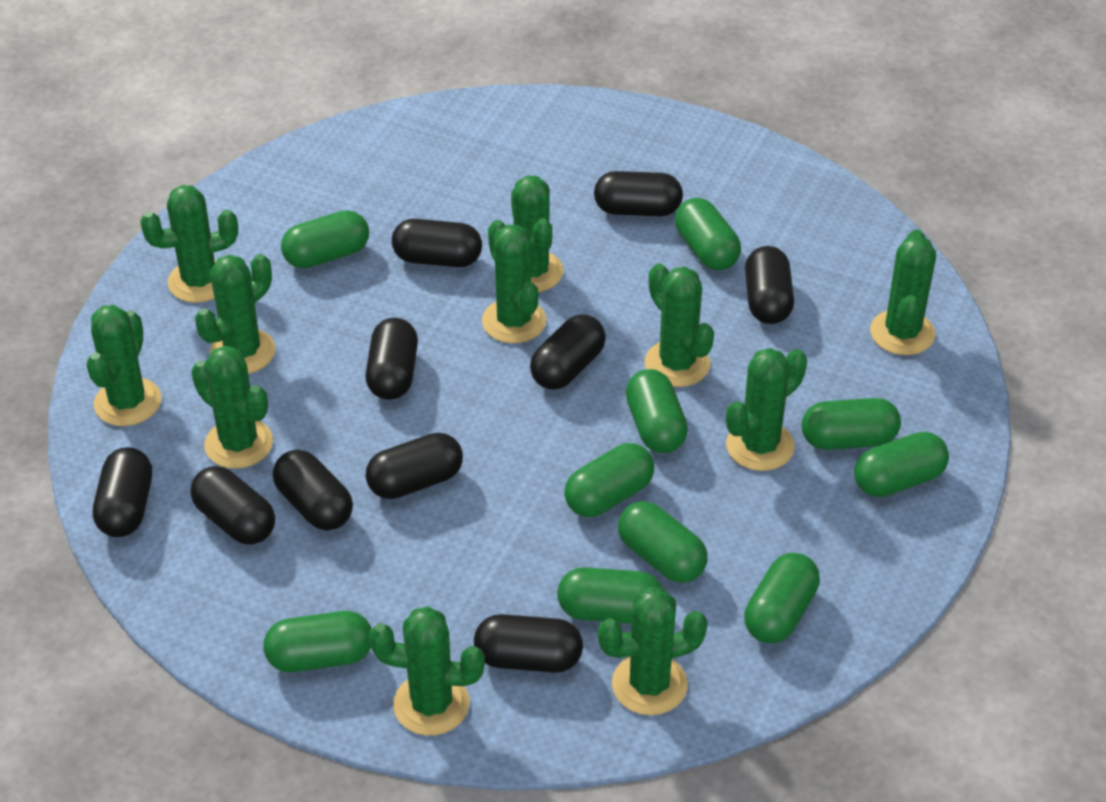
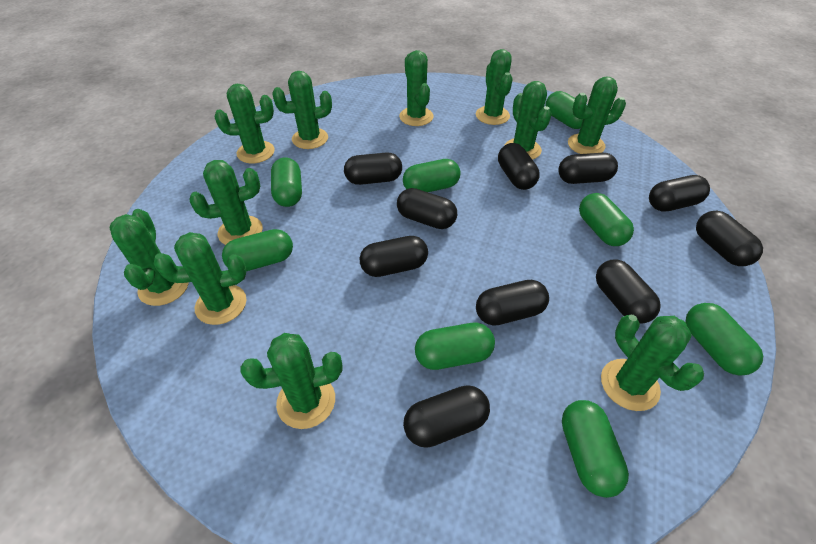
green capsule: 10 -> 8

